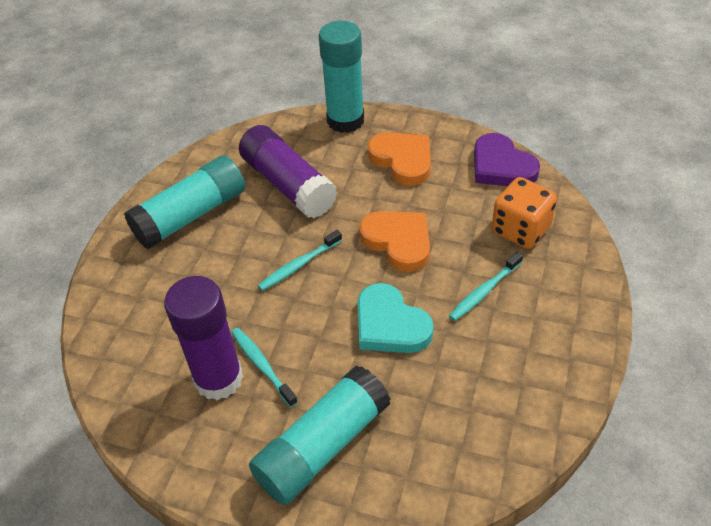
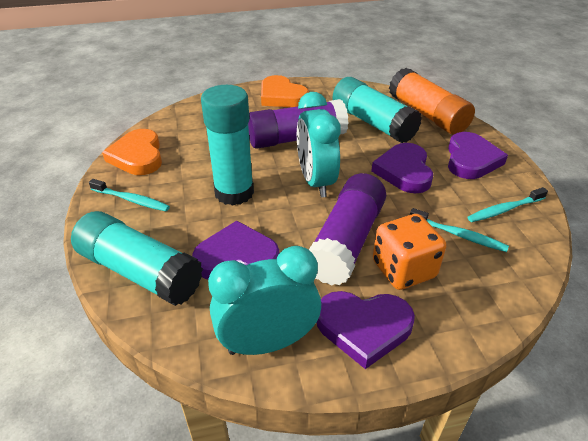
orange glue stick: 0 -> 1
purple heart: 1 -> 4
turquoise clock: 0 -> 2
turquoise heart: 1 -> 0

